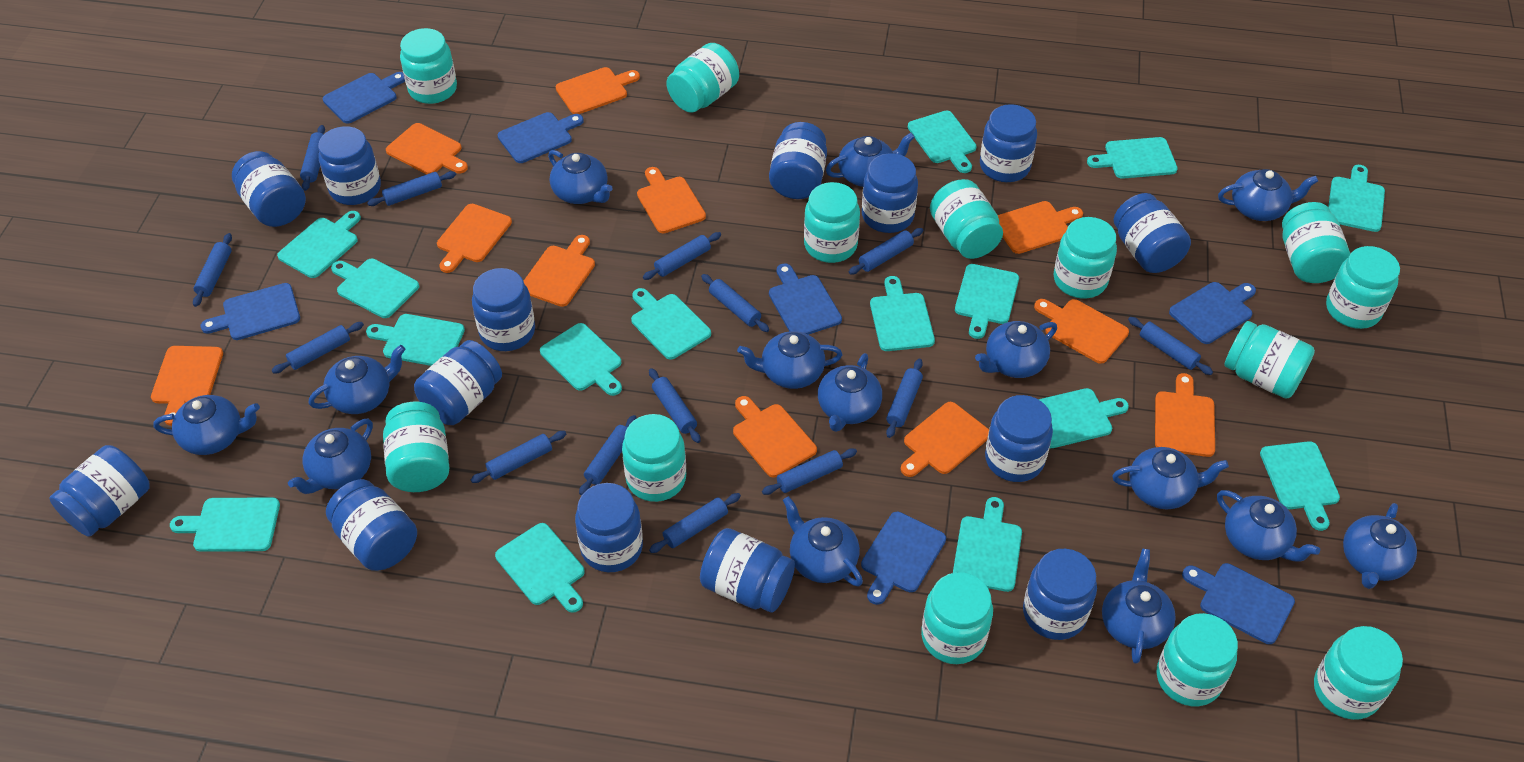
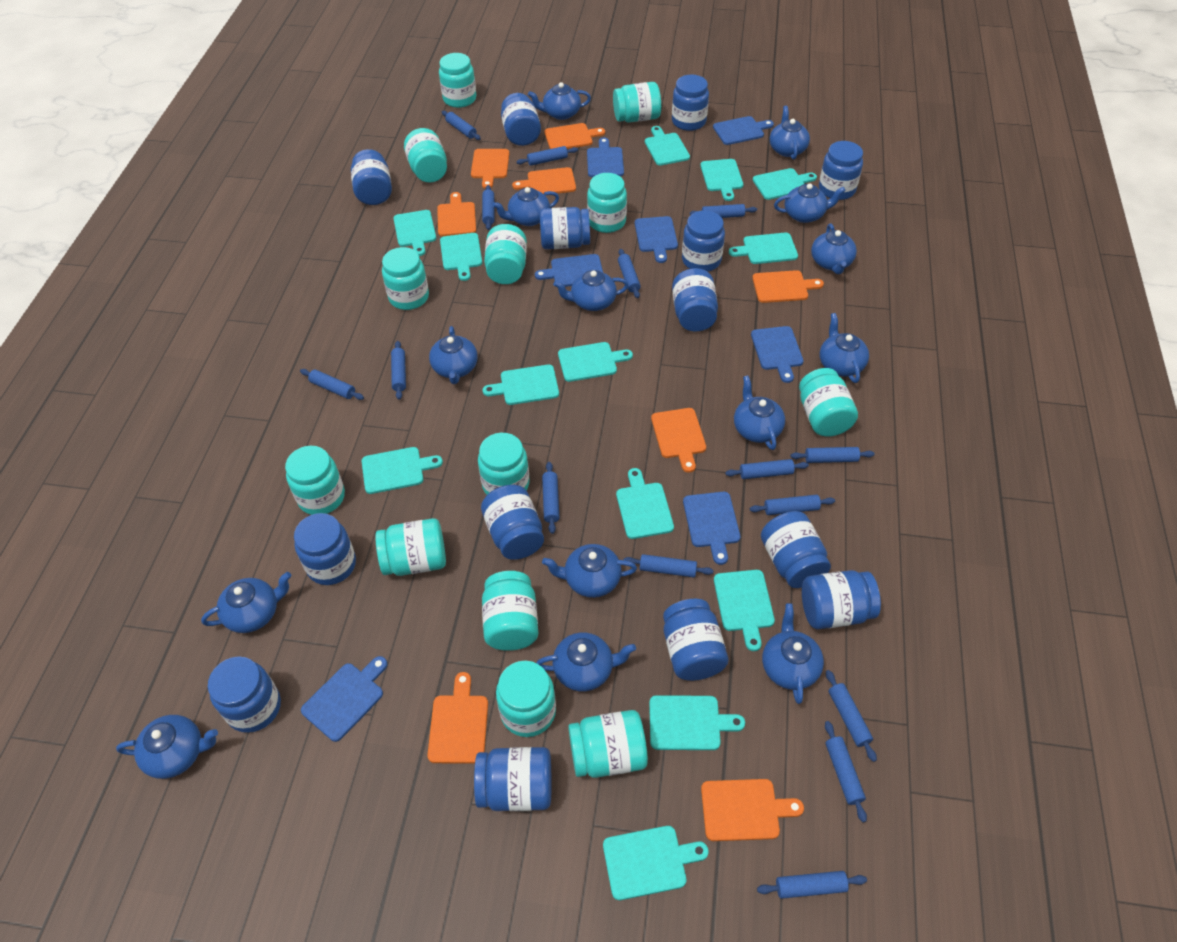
blue rolling pin: 14 -> 15
orange cutting board: 11 -> 8
turquoise cutting board: 15 -> 13

